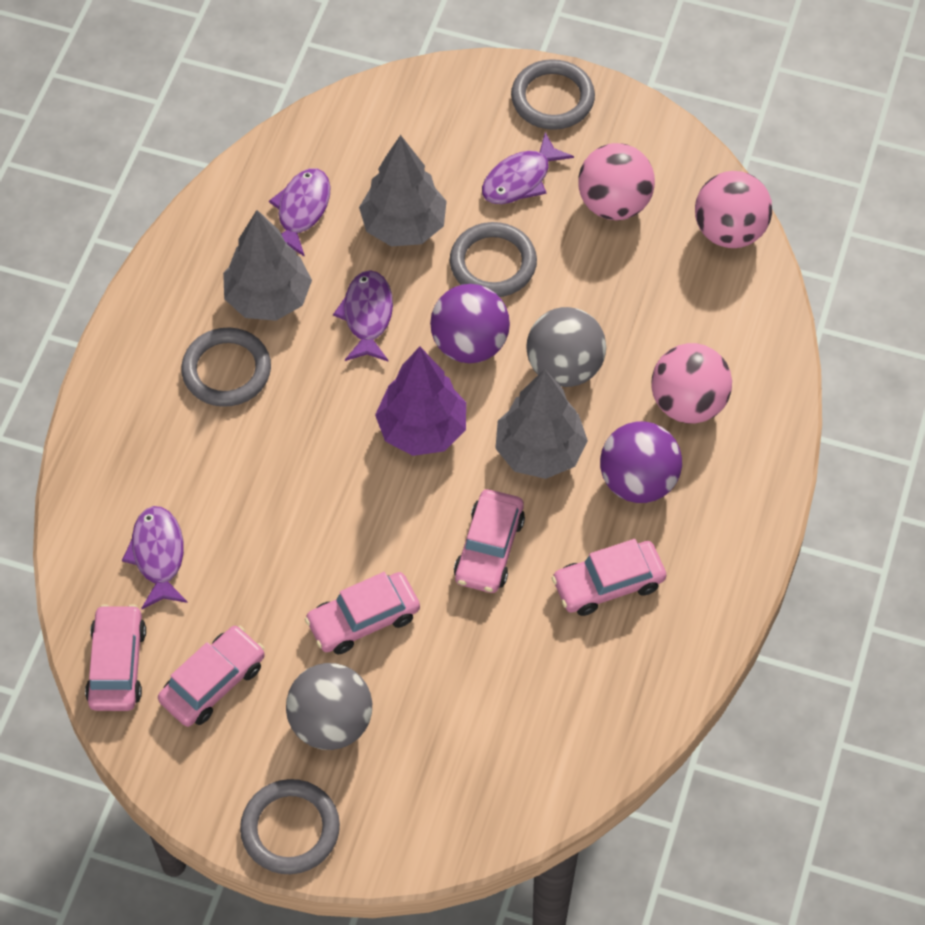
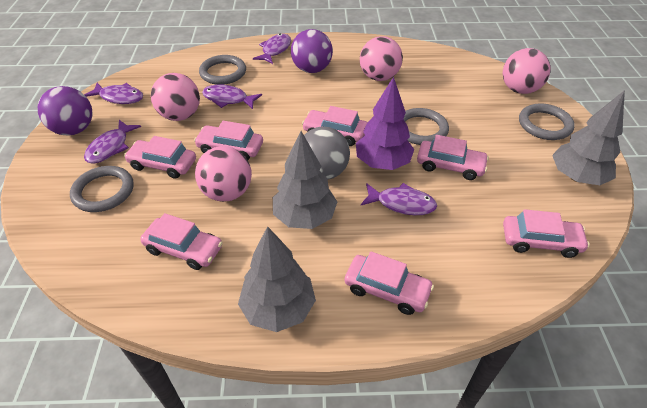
grey ball: 2 -> 1
pink ball: 3 -> 4
pink car: 5 -> 7
purple fish: 4 -> 5

